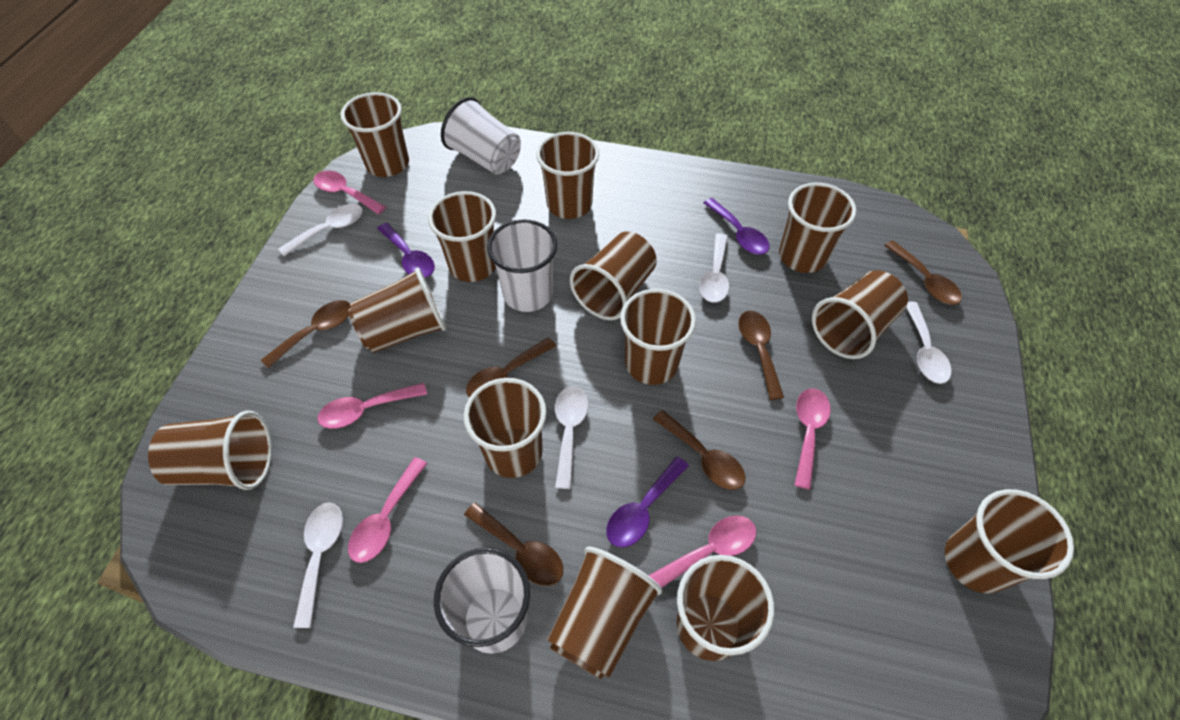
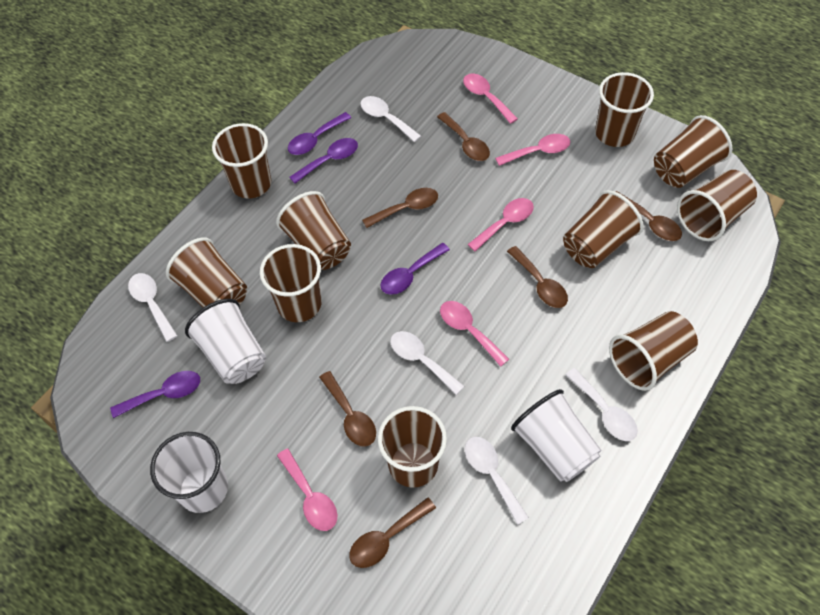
brown cup: 13 -> 10
purple spoon: 3 -> 4

